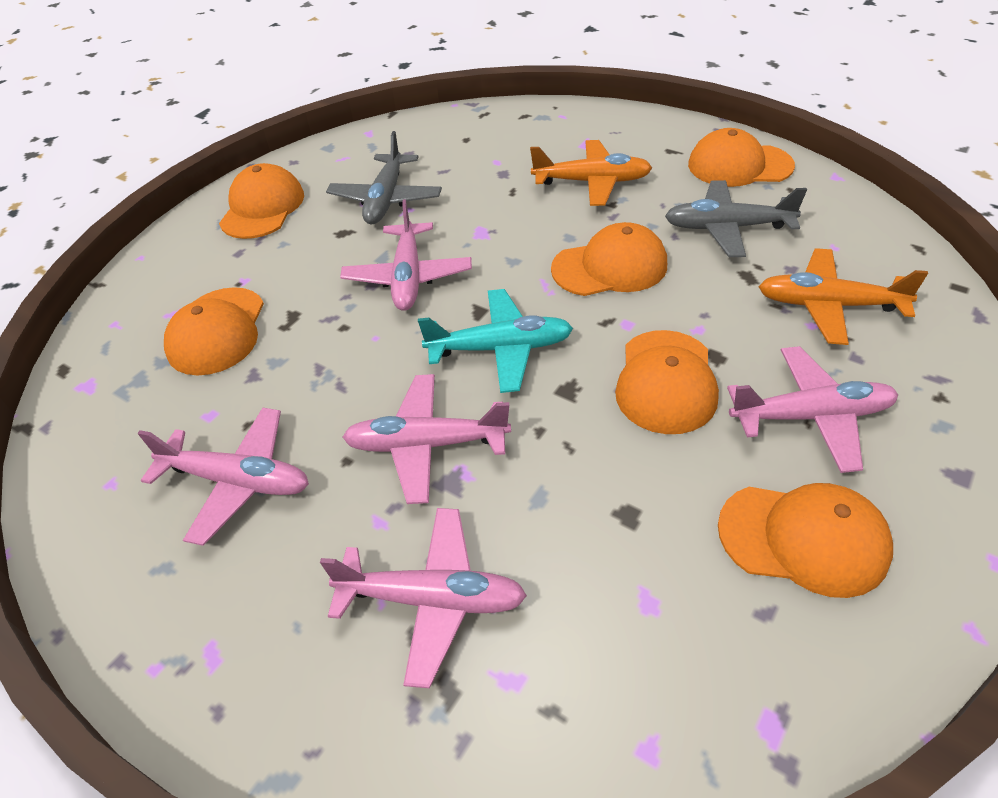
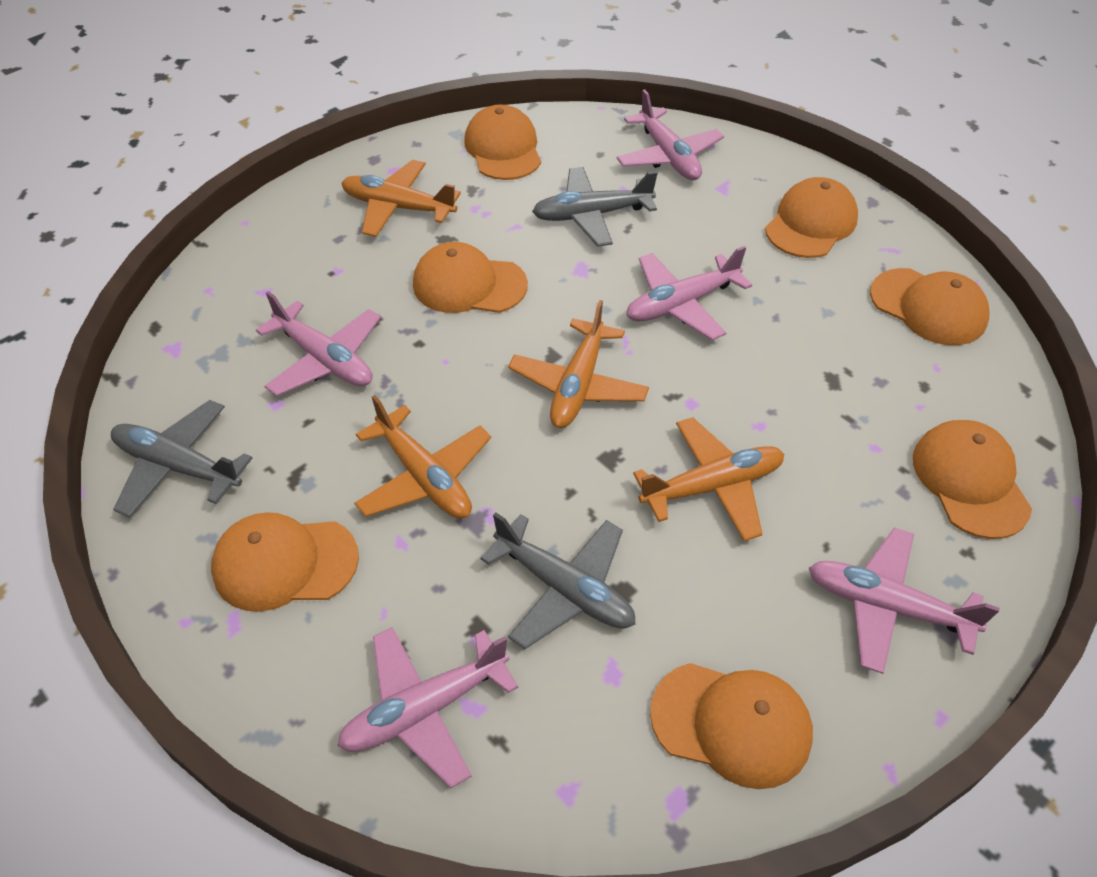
grey plane: 2 -> 3
orange cap: 6 -> 7
orange plane: 2 -> 4
turquoise plane: 1 -> 0

